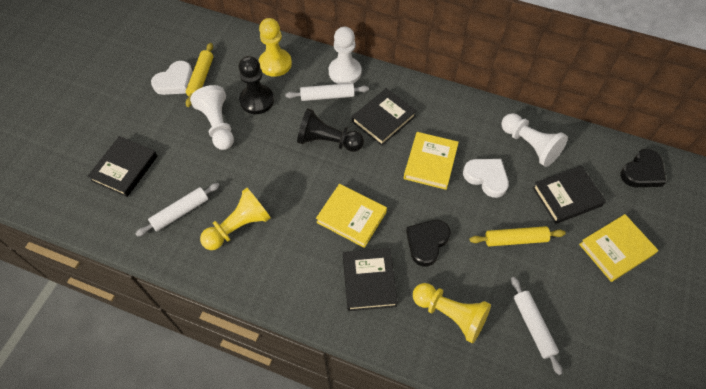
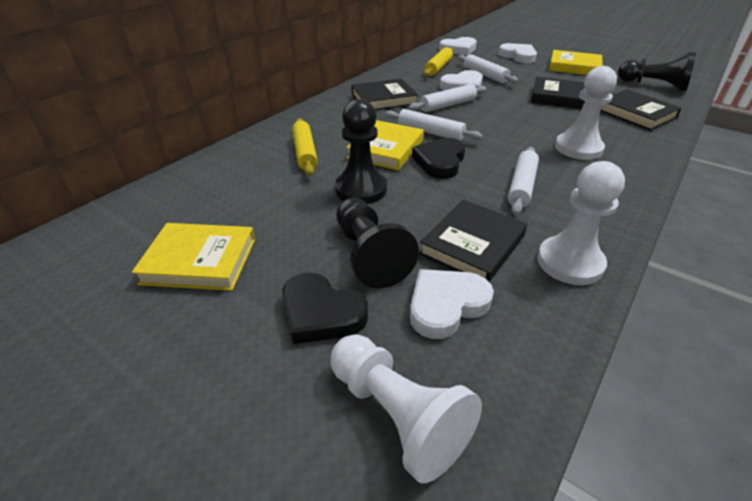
black pawn: 2 -> 3
white heart: 2 -> 4
white rolling pin: 3 -> 4
yellow pawn: 3 -> 0

